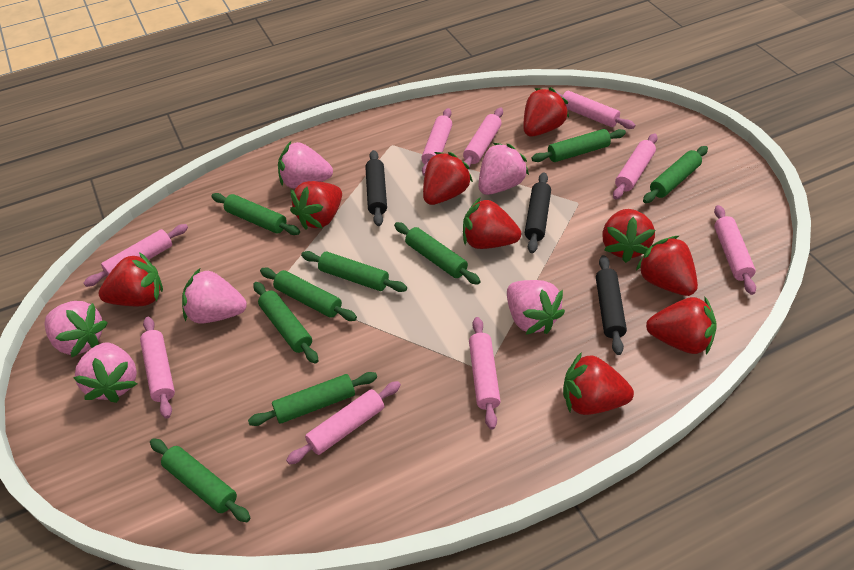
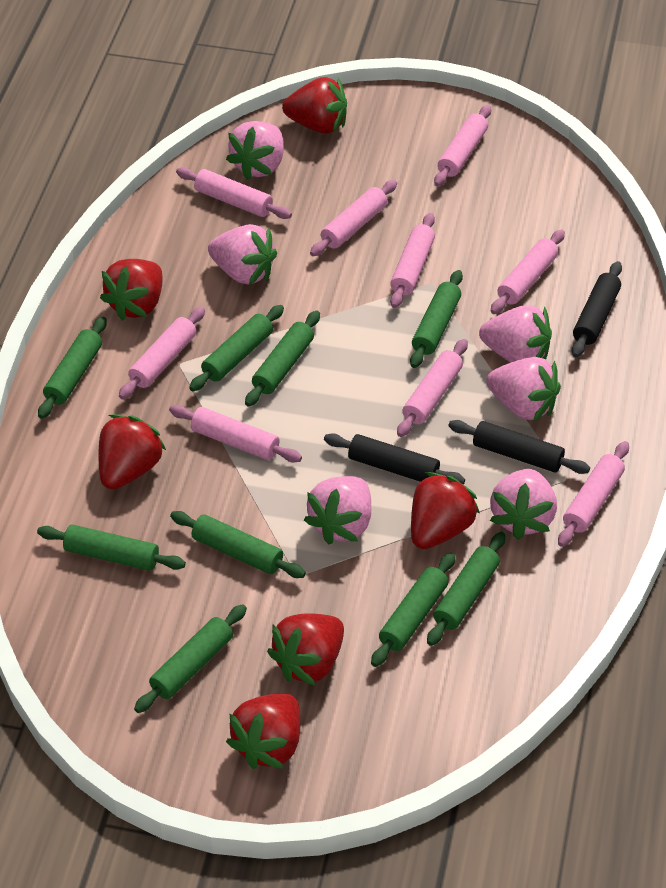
red strawberry: 9 -> 6

